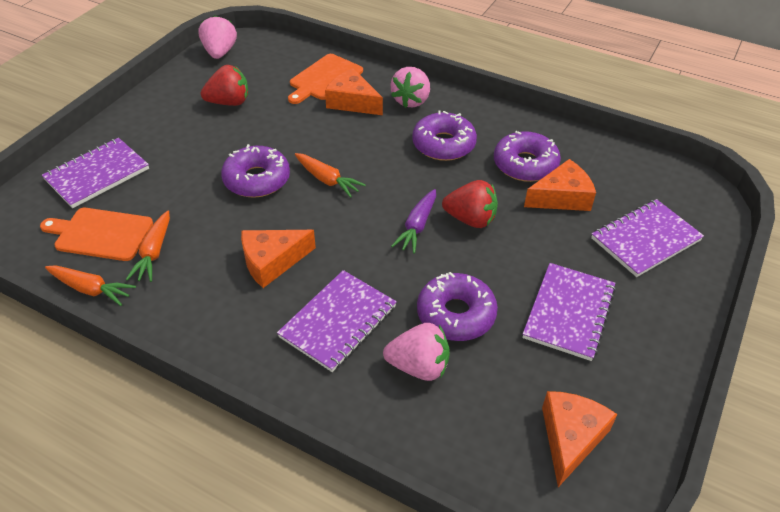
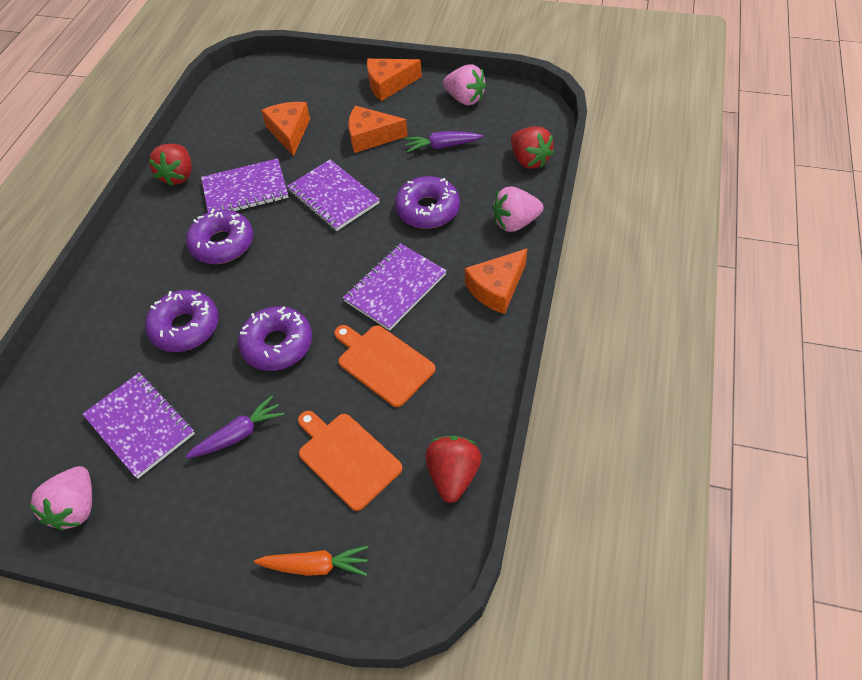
orange carrot: 3 -> 1
purple carrot: 1 -> 2
red strawberry: 2 -> 3

